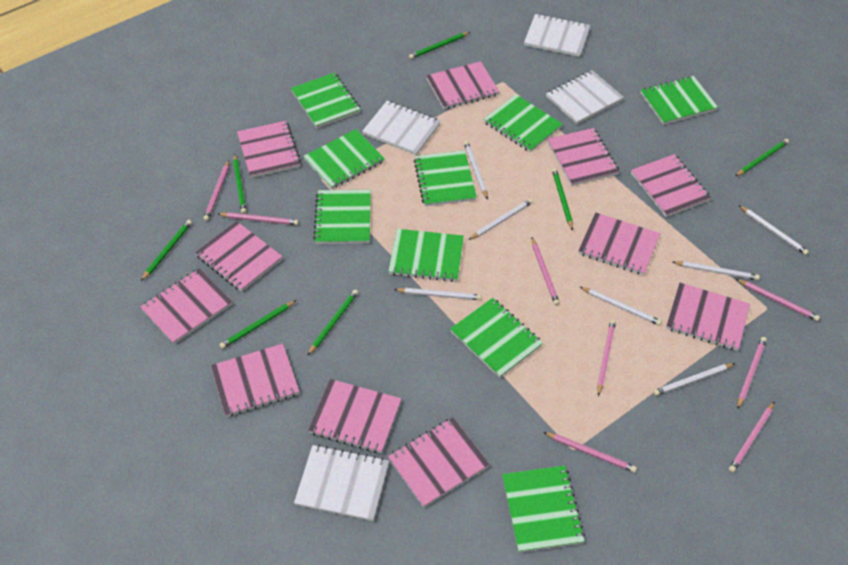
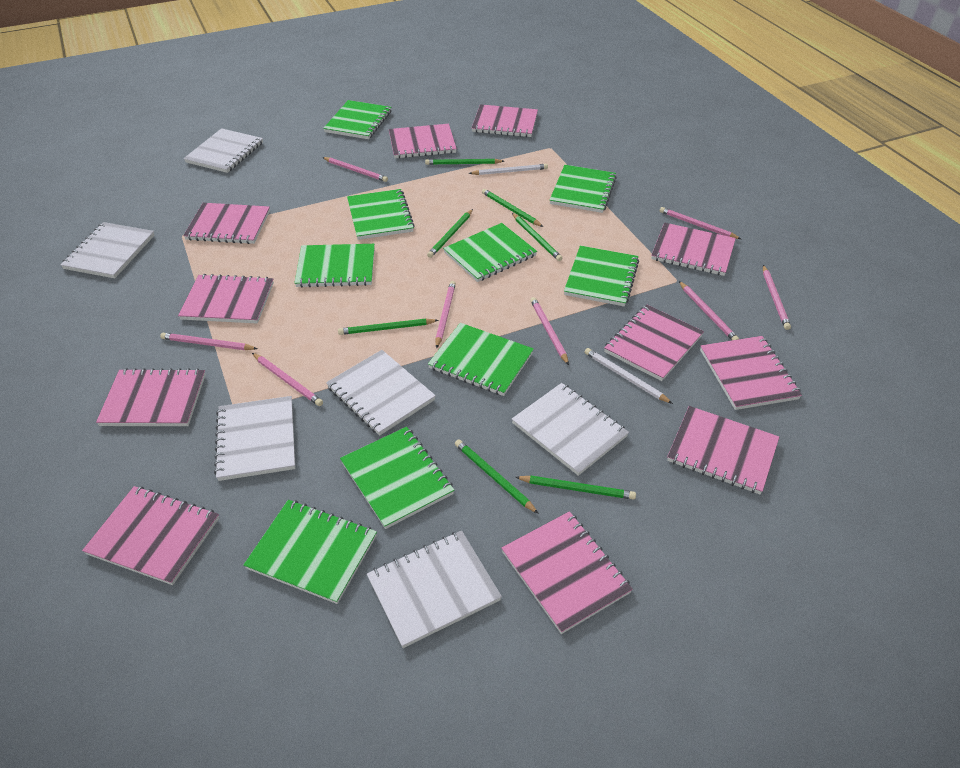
white notebook: 4 -> 6
white pencil: 7 -> 2

